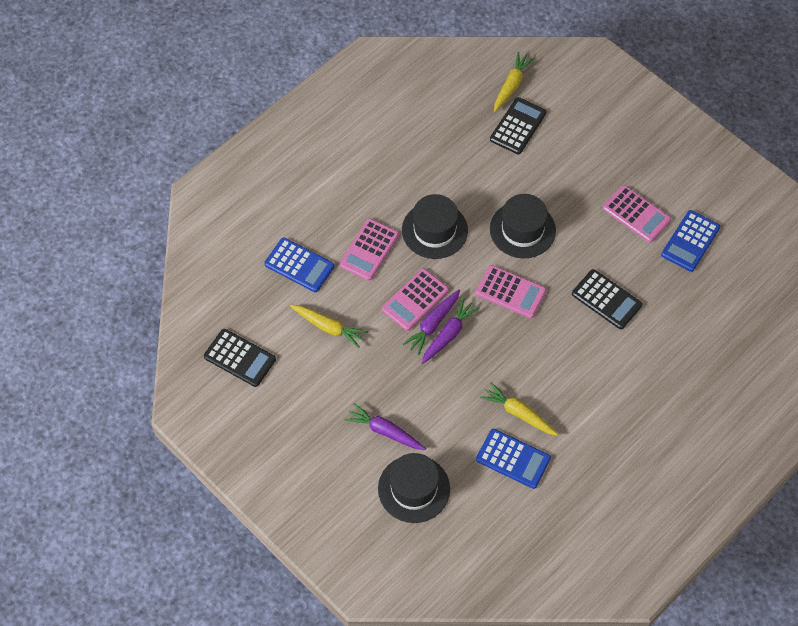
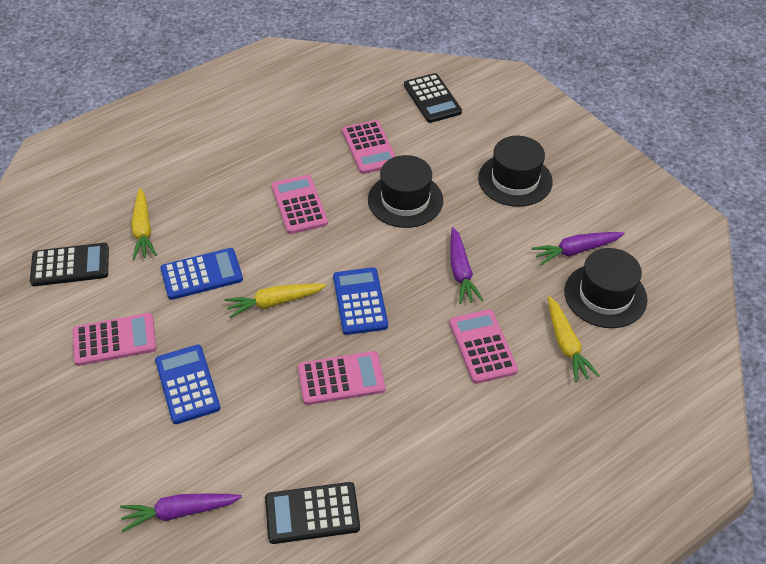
pink calculator: 4 -> 5

